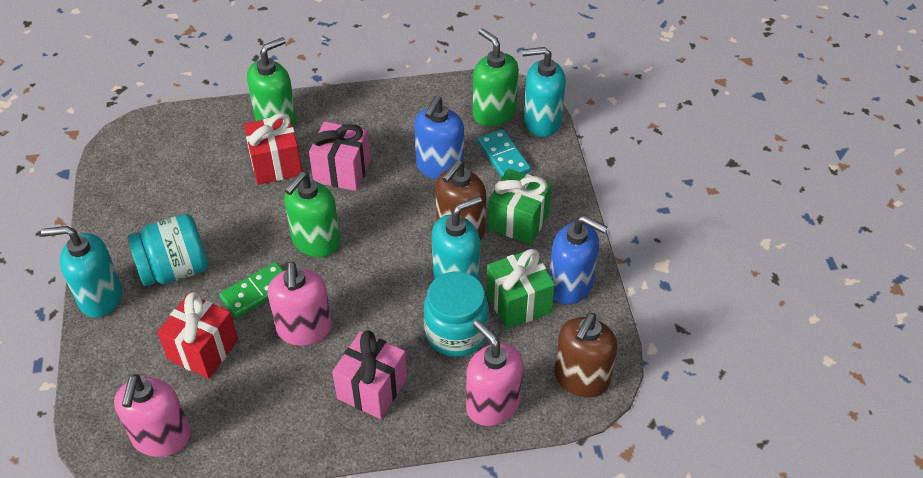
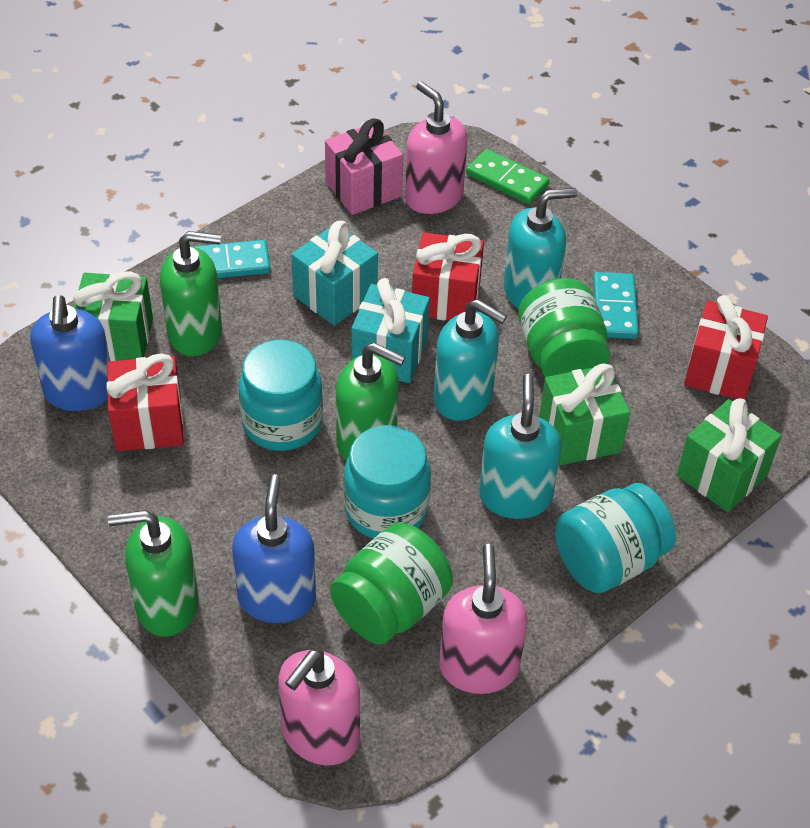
brown soap dispenser: 2 -> 0
green gift: 2 -> 3
green jar: 0 -> 2
pink gift: 2 -> 1
red gift: 2 -> 3
turquoise domino: 1 -> 2
turquoise gift: 0 -> 2
turquoise jar: 2 -> 3

